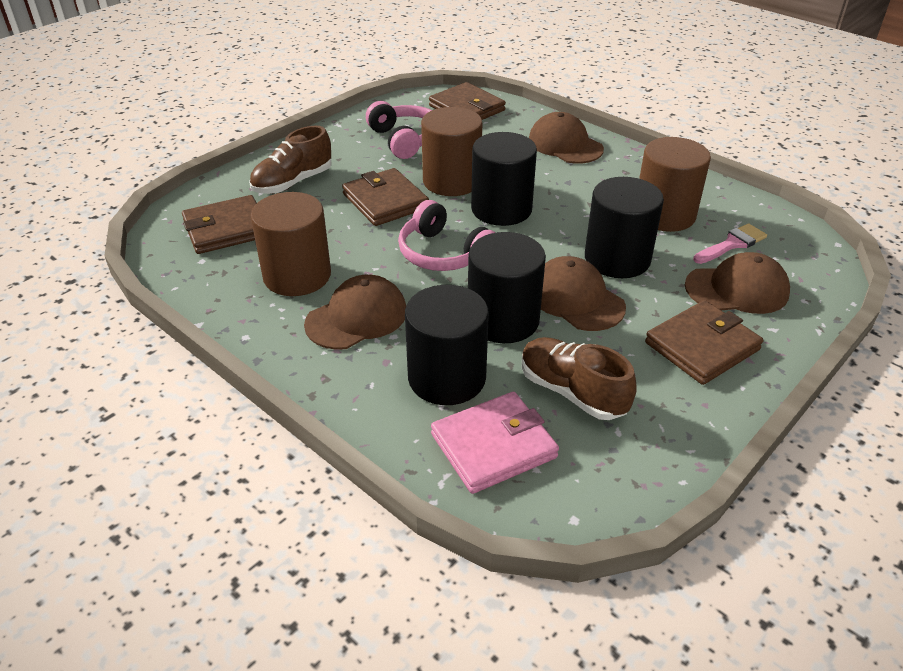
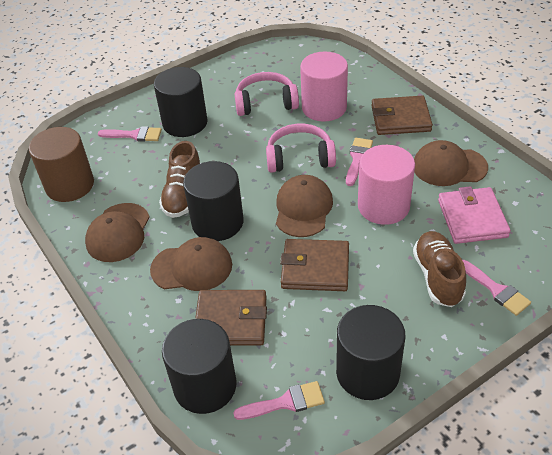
brown cylinder: 3 -> 1
brown wallet: 4 -> 3
pink brush: 1 -> 4
pink cylinder: 0 -> 2

